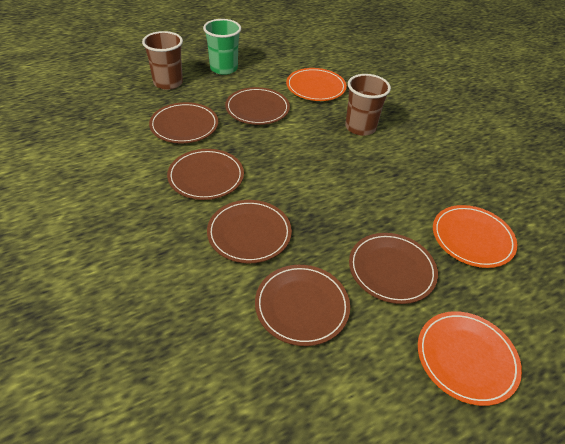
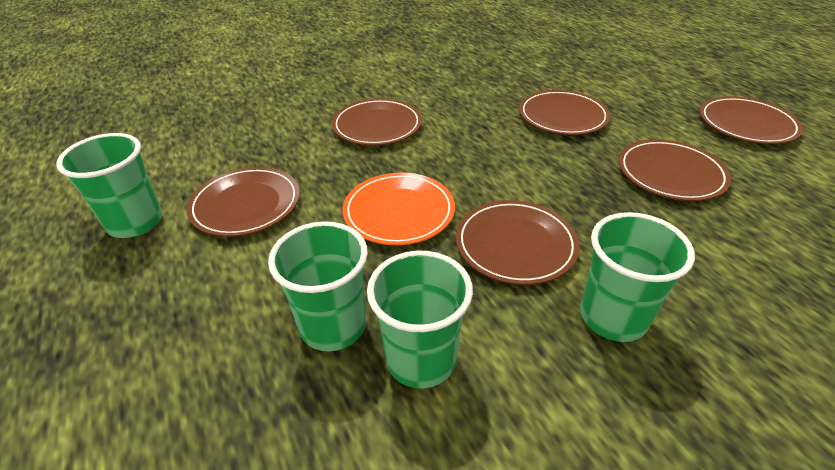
brown cup: 2 -> 0
green cup: 1 -> 4
orange plate: 3 -> 1

